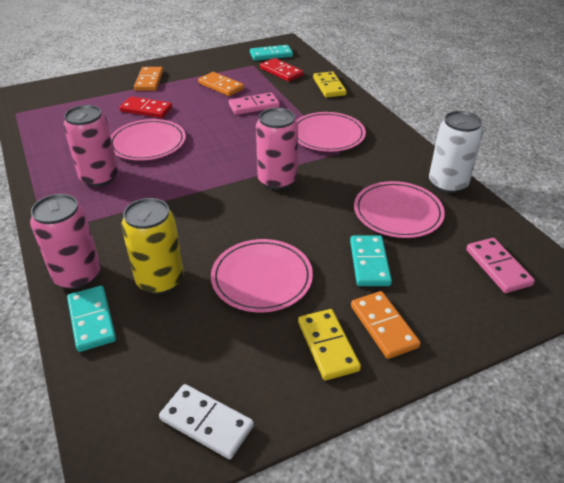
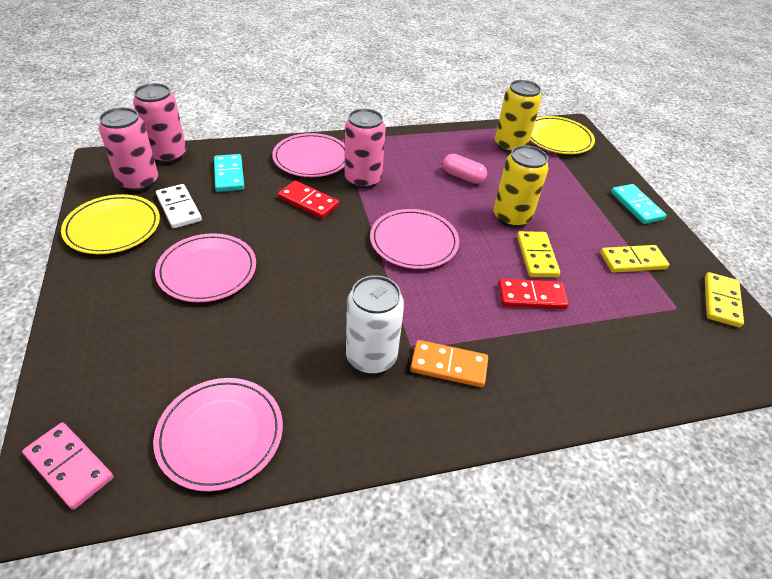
orange domino: 3 -> 1
pink capsule: 0 -> 1
pink domino: 2 -> 1
turquoise domino: 3 -> 2
yellow can: 1 -> 2
yellow domino: 2 -> 3
yellow plate: 0 -> 2

